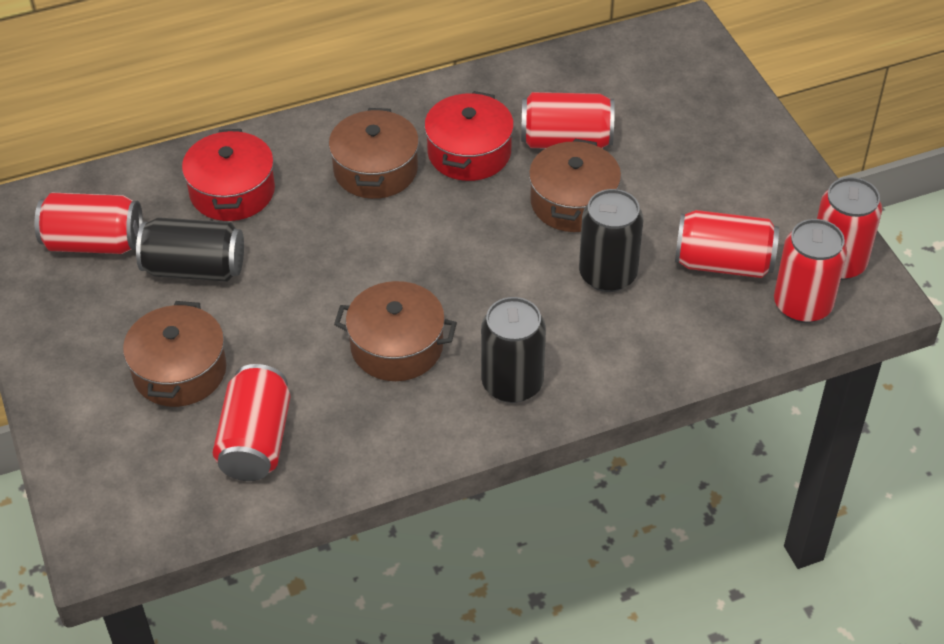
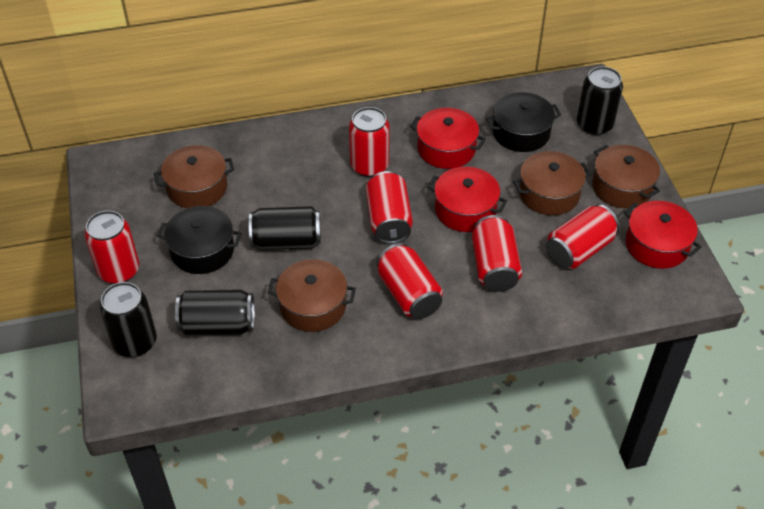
black can: 3 -> 4
black pot: 0 -> 2
red pot: 2 -> 3

